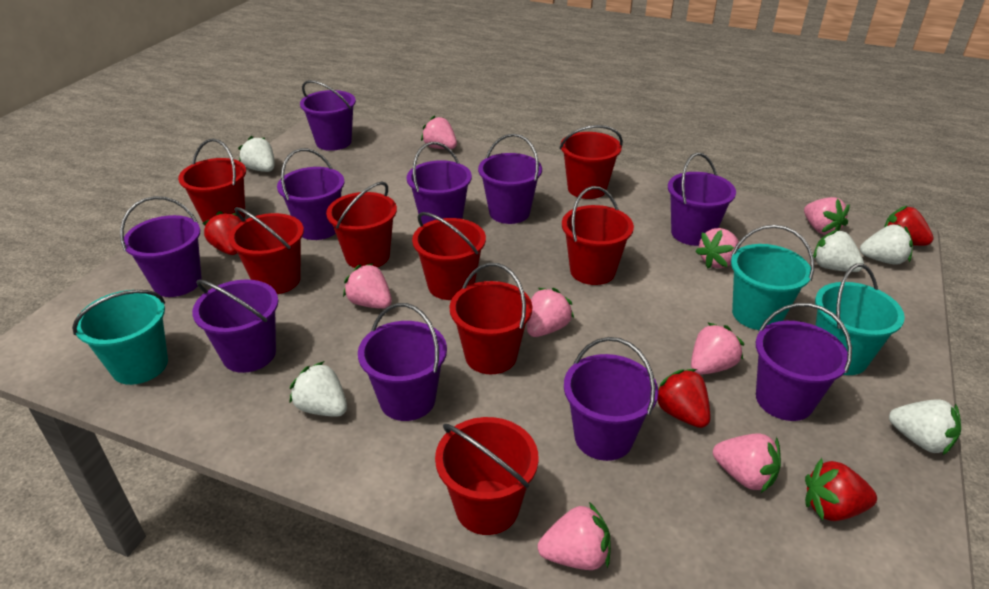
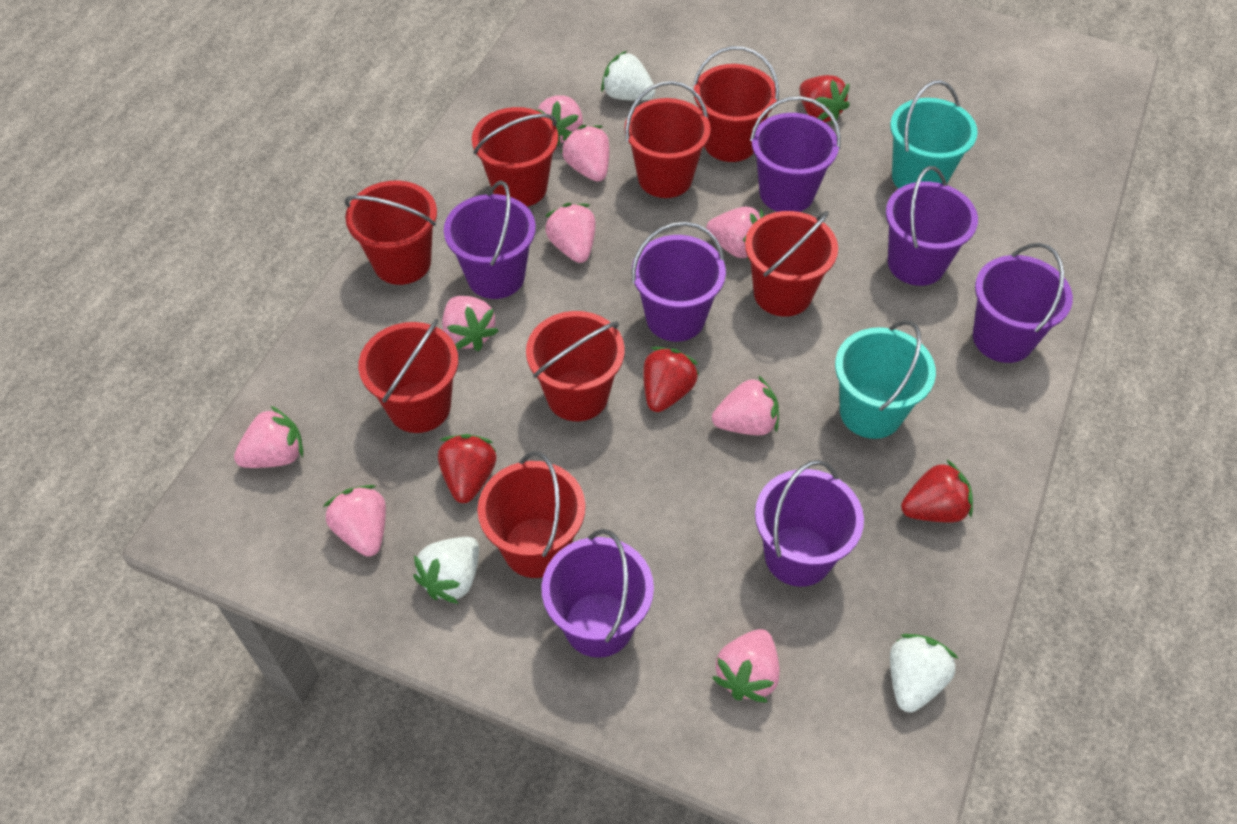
pink strawberry: 8 -> 9
purple bucket: 10 -> 7
turquoise bucket: 3 -> 2
white strawberry: 5 -> 3

